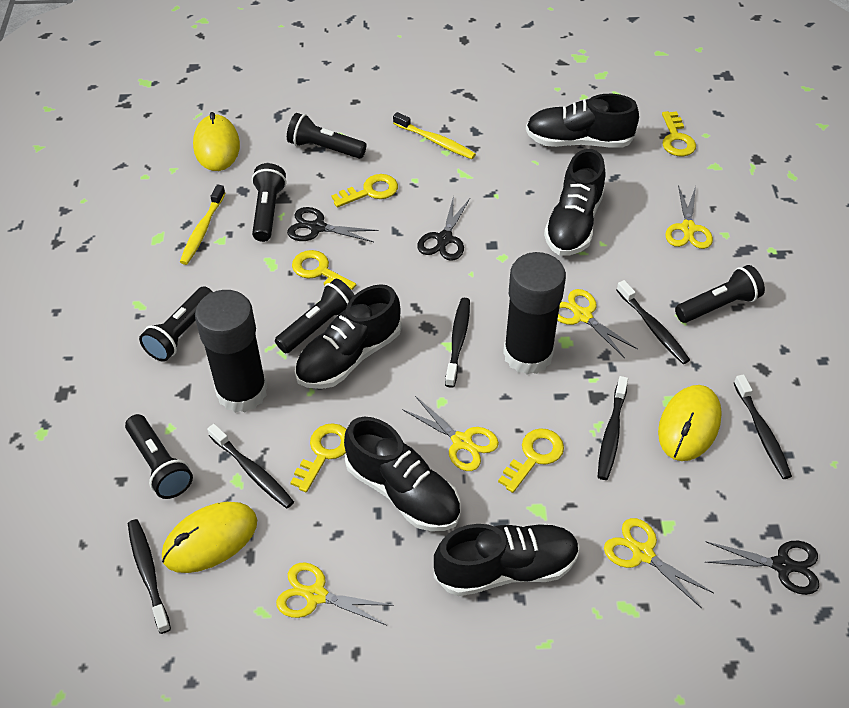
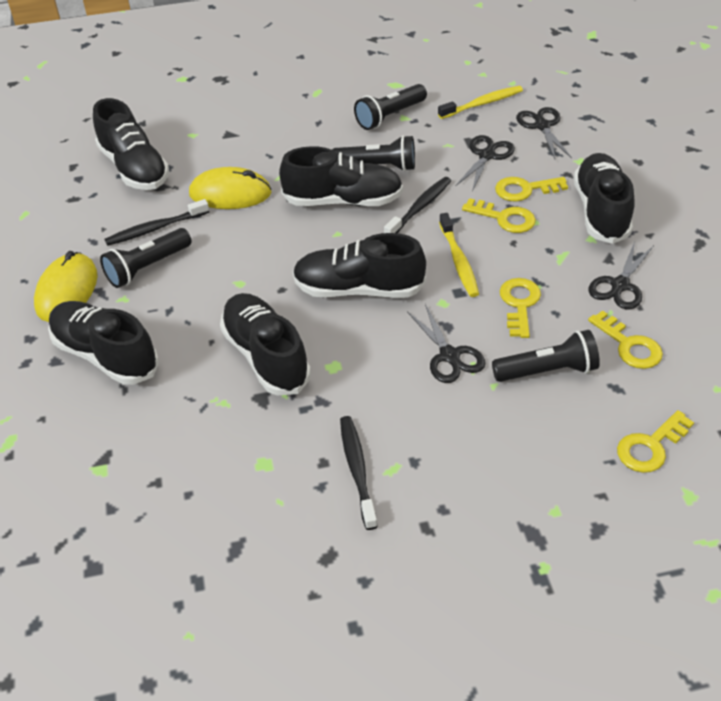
black flashlight: 6 -> 4
black glue stick: 2 -> 0
black scissors: 3 -> 4
black shoe: 5 -> 6
black toothbrush: 6 -> 3
yellow mouse: 3 -> 2
yellow scissors: 5 -> 0

